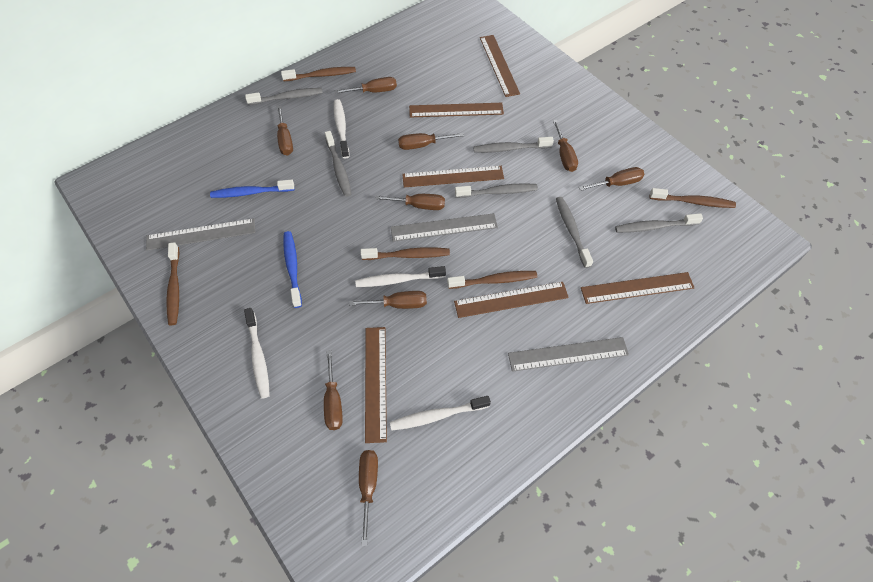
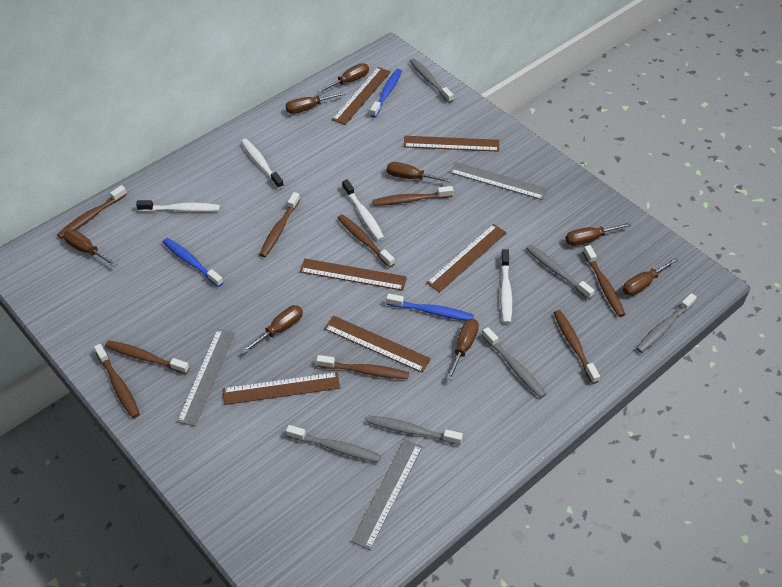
blue toothbrush: 2 -> 3
brown screwdriver: 9 -> 8
brown toothbrush: 5 -> 9

